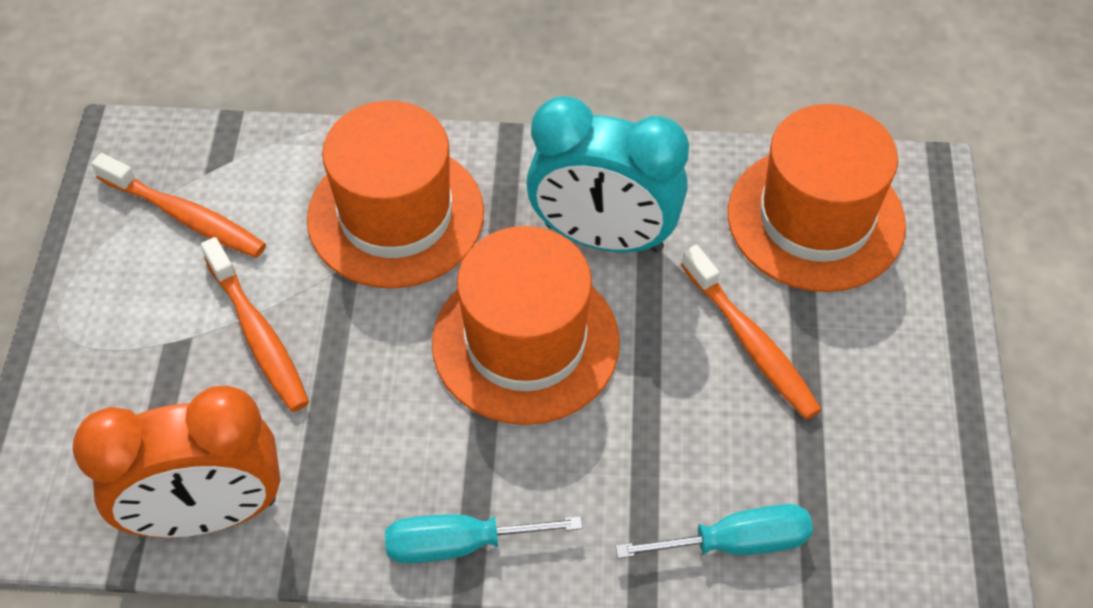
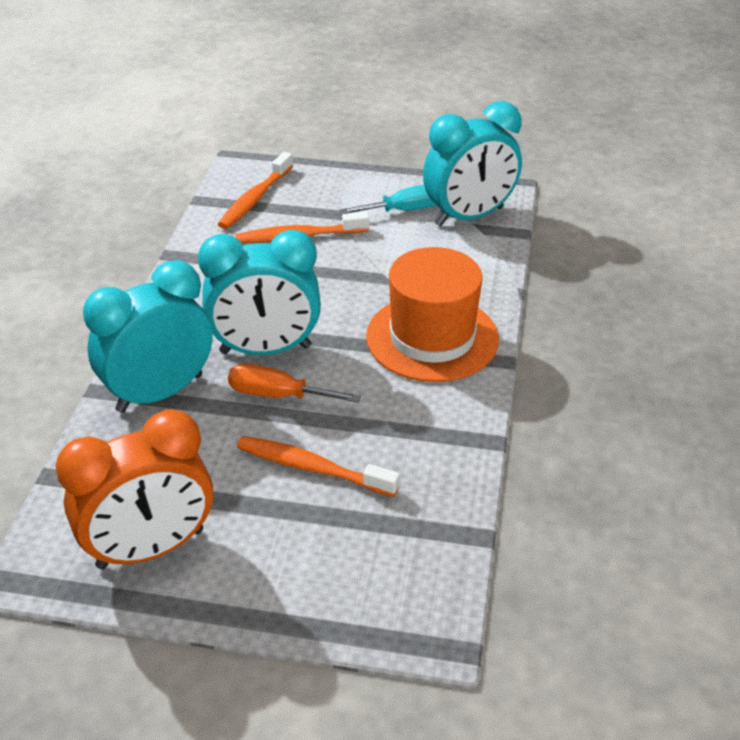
orange hat: 3 -> 1
orange screwdriver: 0 -> 1
turquoise clock: 1 -> 3
turquoise screwdriver: 2 -> 1

